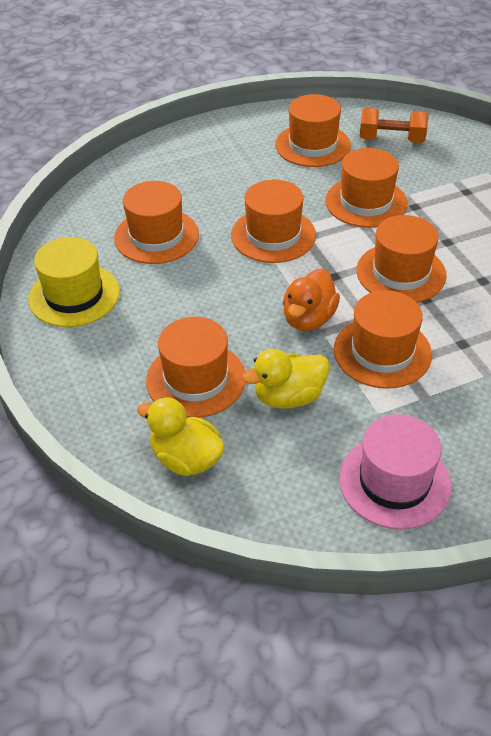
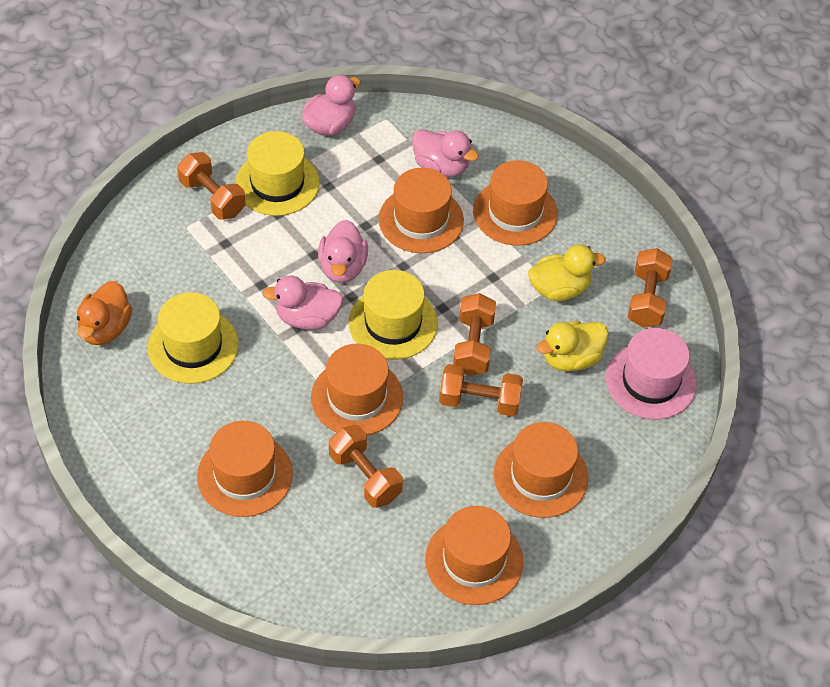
orange dumbbell: 1 -> 5
orange hat: 7 -> 6
pink duck: 0 -> 4
yellow hat: 1 -> 3

